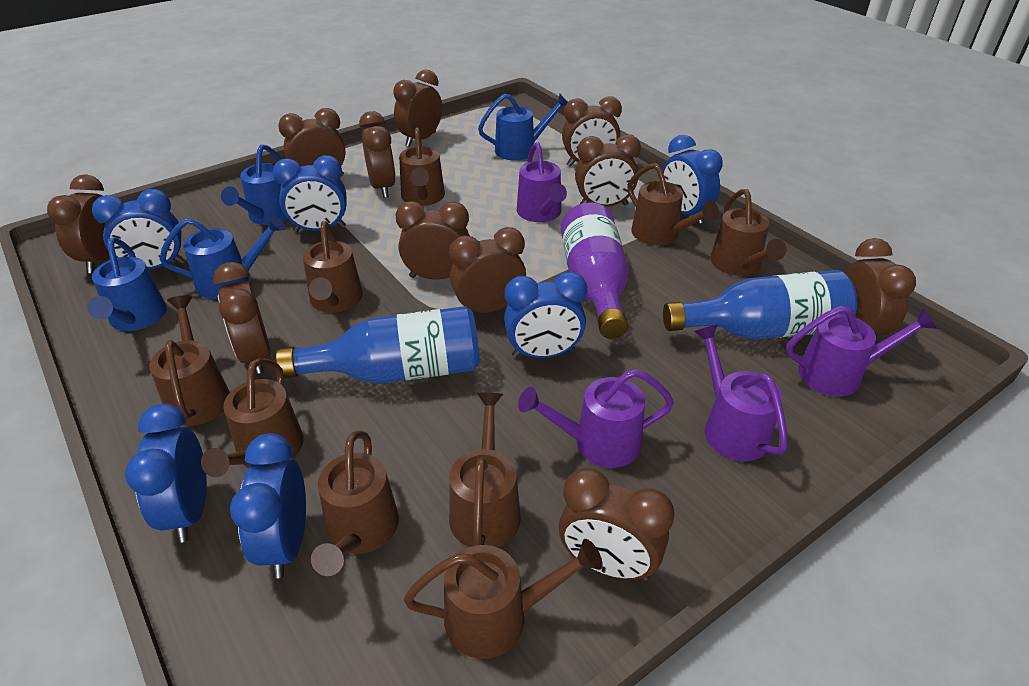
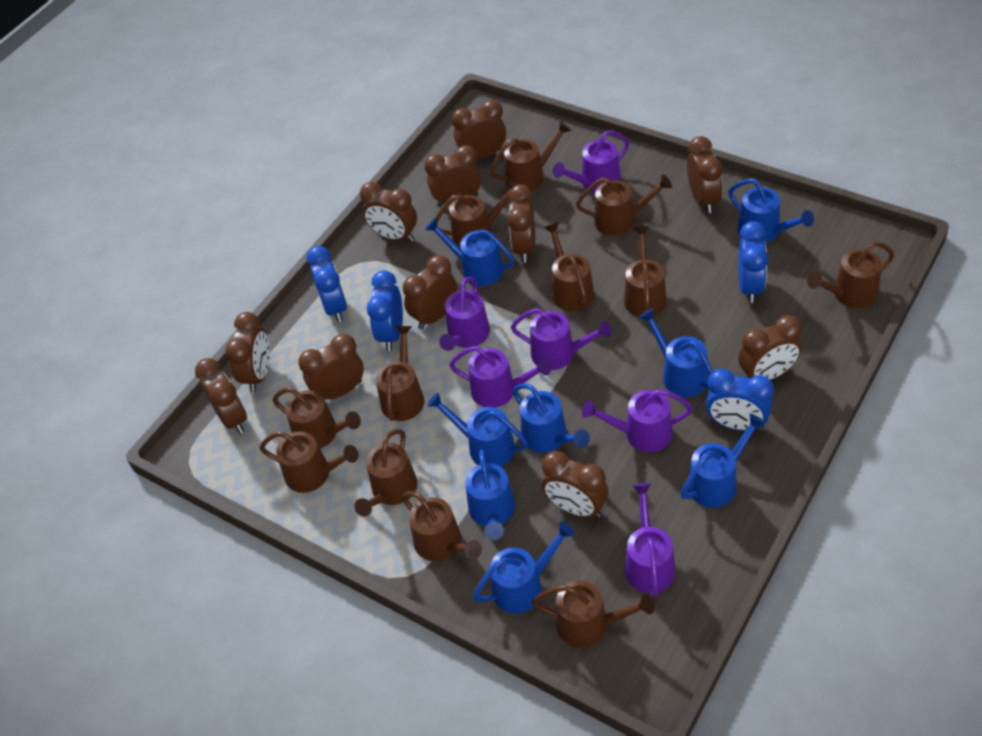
blue bottle: 2 -> 0
blue clock: 6 -> 4
blue watering can: 4 -> 8
brown watering can: 9 -> 12
purple bottle: 1 -> 0
purple watering can: 4 -> 6

